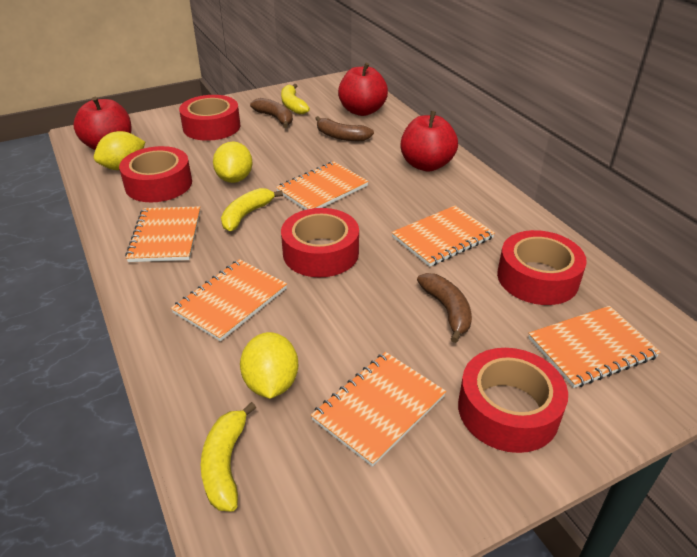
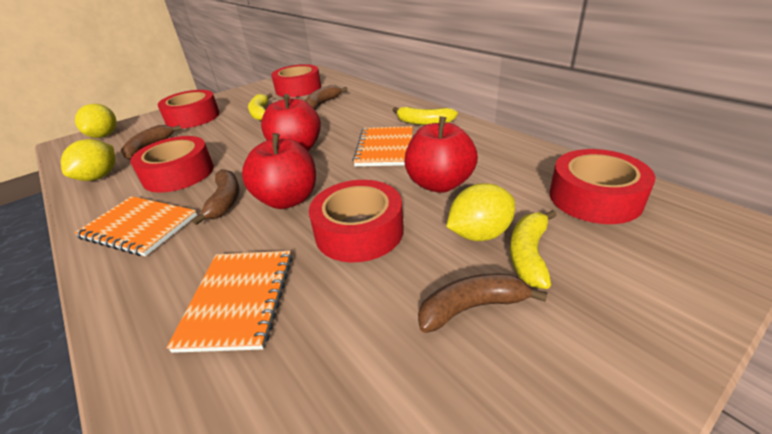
brown banana: 3 -> 4
orange notebook: 6 -> 3

